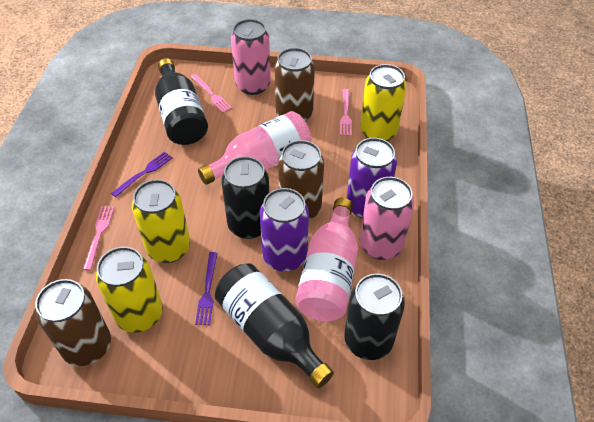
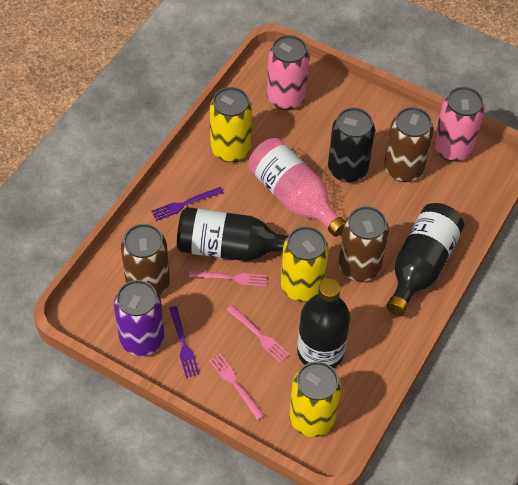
black bottle: 2 -> 3
black can: 2 -> 1
pink bottle: 2 -> 1
purple can: 2 -> 1

